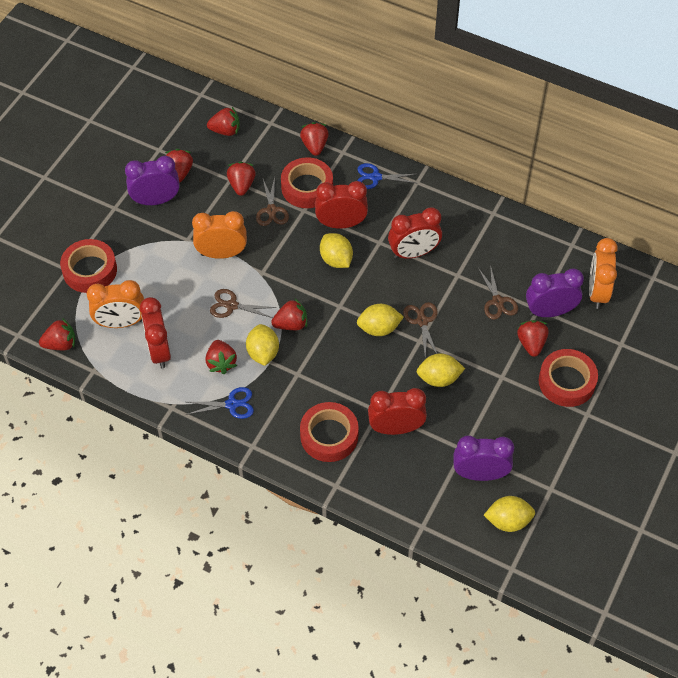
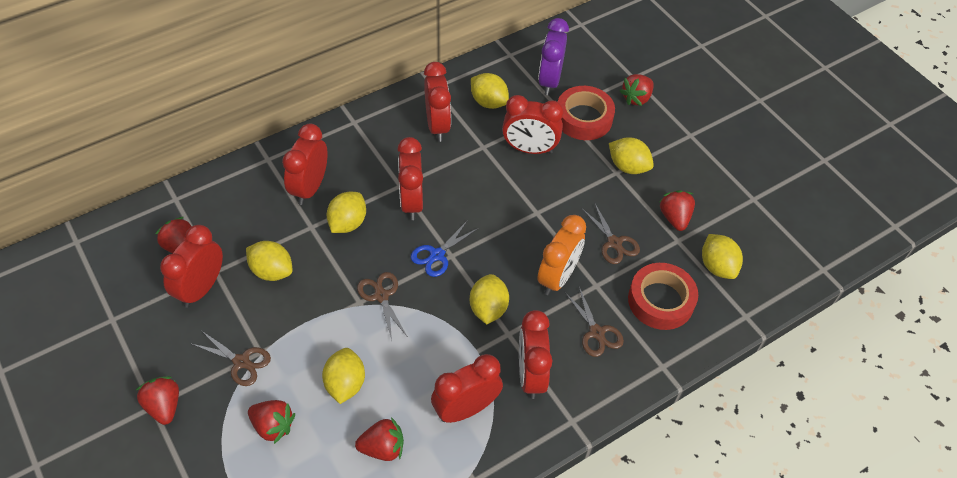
blue scissors: 2 -> 1
orange clock: 3 -> 1
purple clock: 3 -> 1
red clock: 4 -> 7
red strawberry: 8 -> 6
red tape: 4 -> 2
yellow lemon: 5 -> 7

